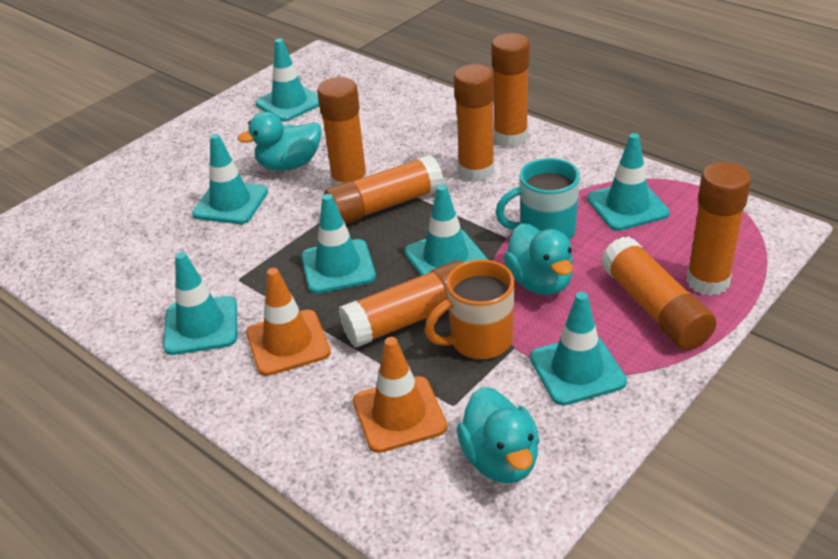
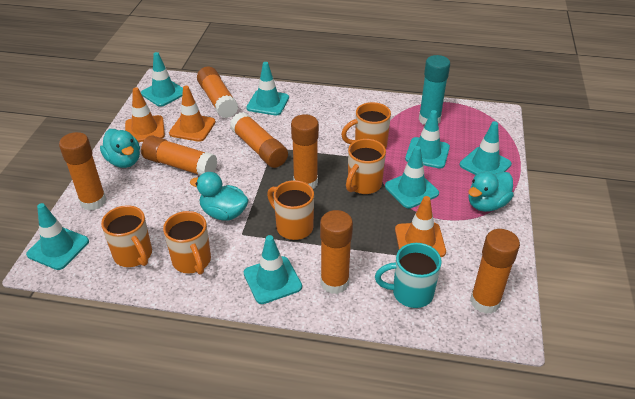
orange mug: 1 -> 5
orange traffic cone: 2 -> 3
turquoise glue stick: 0 -> 1

